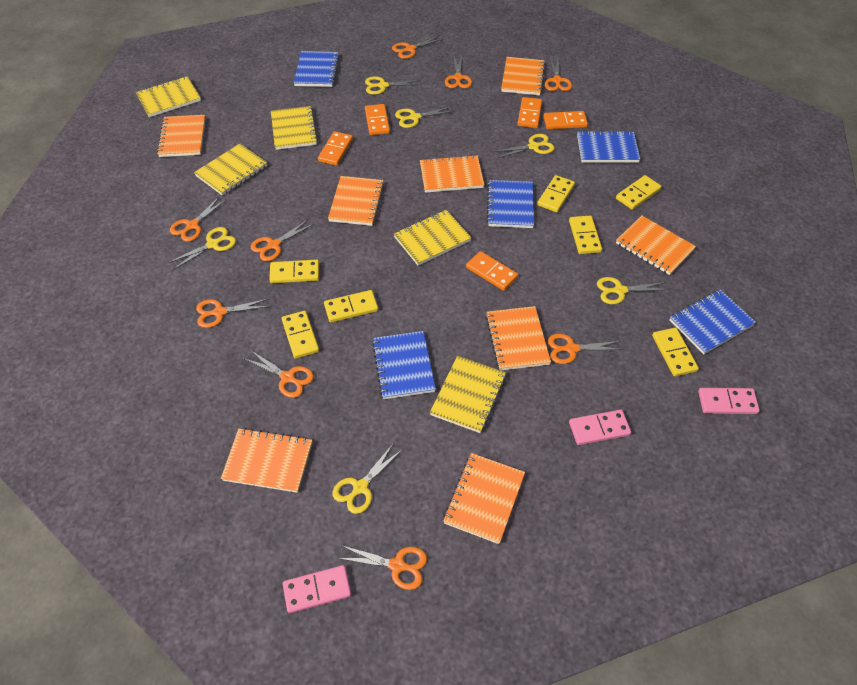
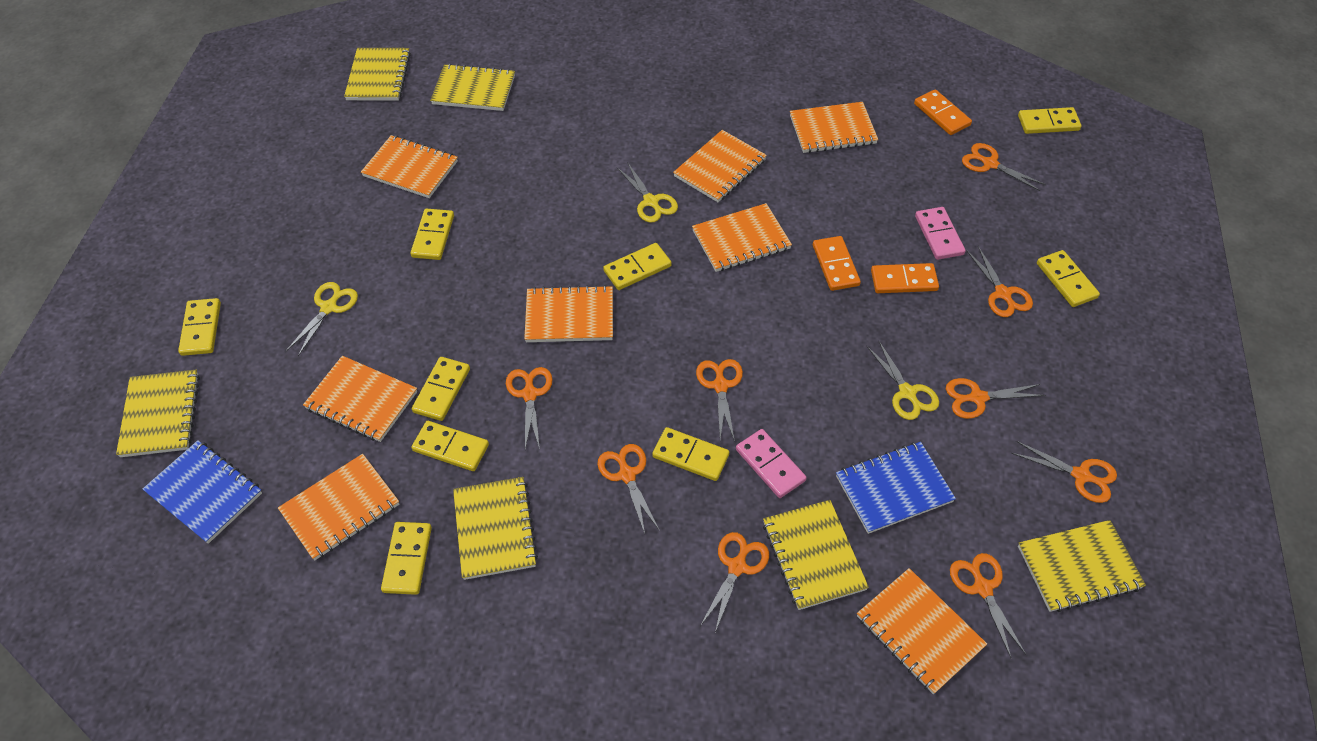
blue notebook: 5 -> 2
orange domino: 5 -> 3
pink domino: 3 -> 2
yellow domino: 7 -> 9
yellow notebook: 5 -> 6
yellow scissors: 6 -> 3

